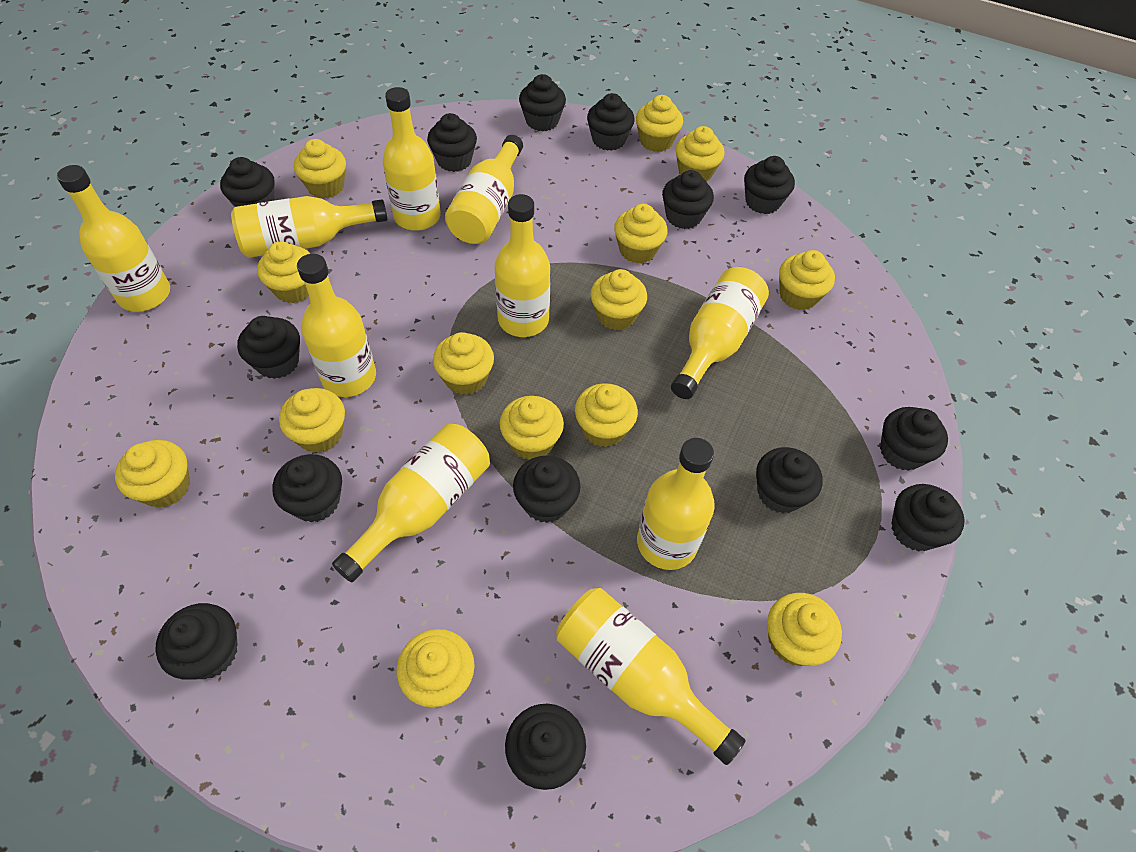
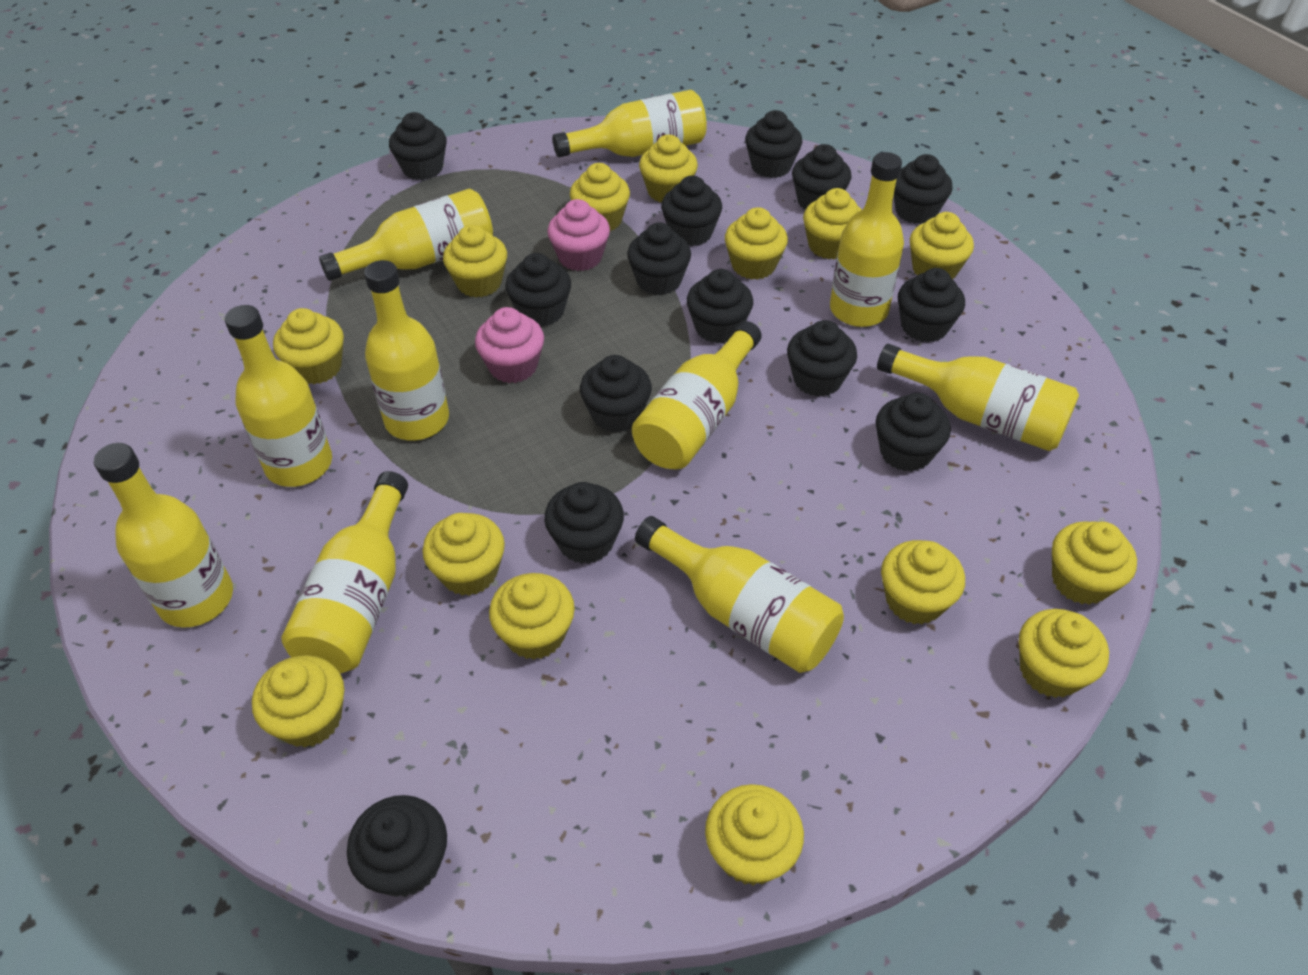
pink cupcake: 0 -> 2

